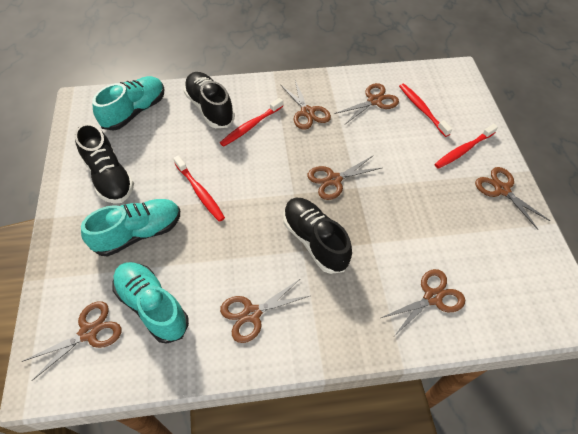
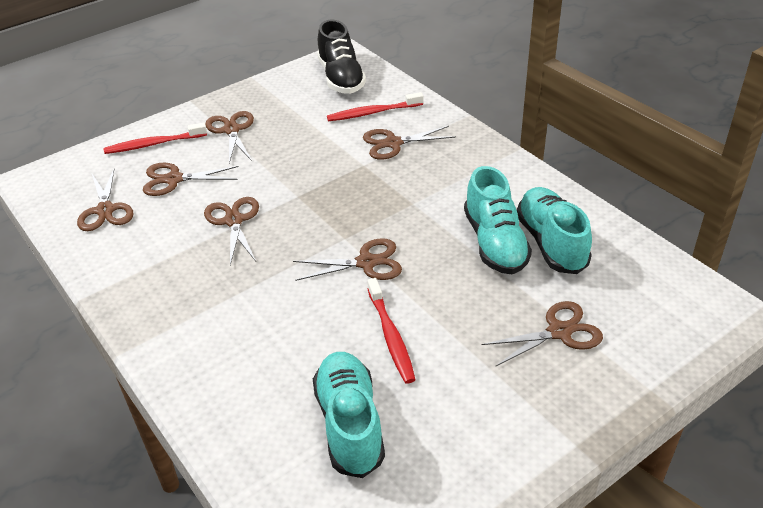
black shoe: 3 -> 1
red toothbrush: 4 -> 3

